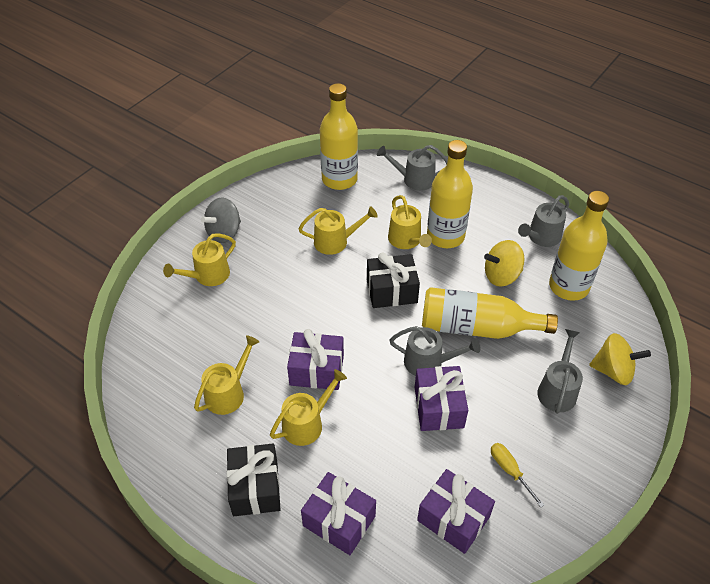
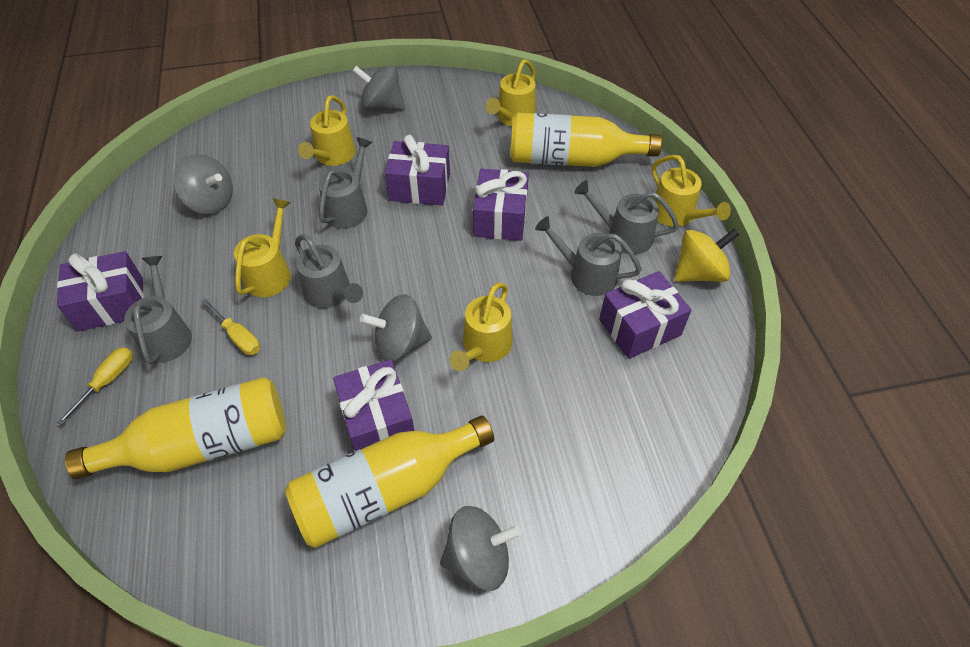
black gift: 2 -> 0
grey spinning top: 1 -> 4
grey watering can: 4 -> 5
purple gift: 4 -> 5
yellow bottle: 4 -> 3
yellow screwdriver: 1 -> 2
yellow spinning top: 2 -> 1

